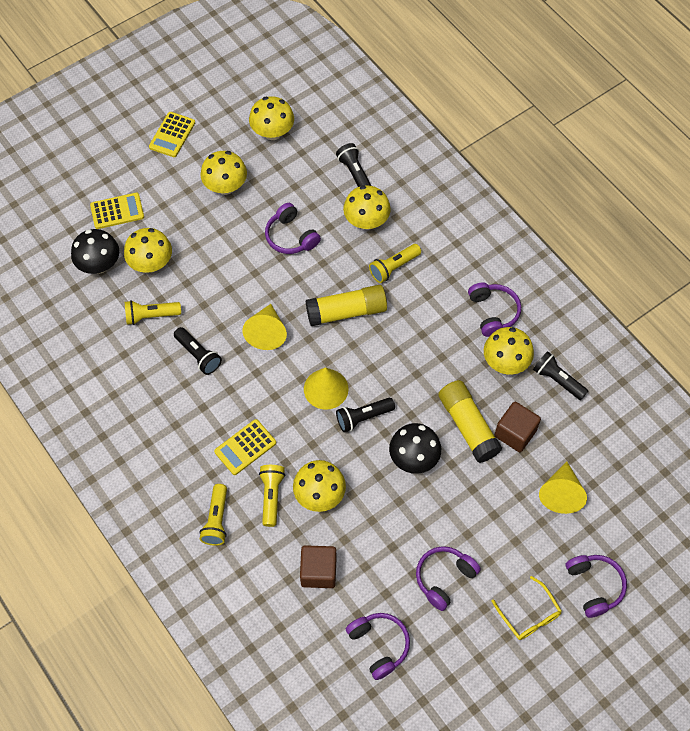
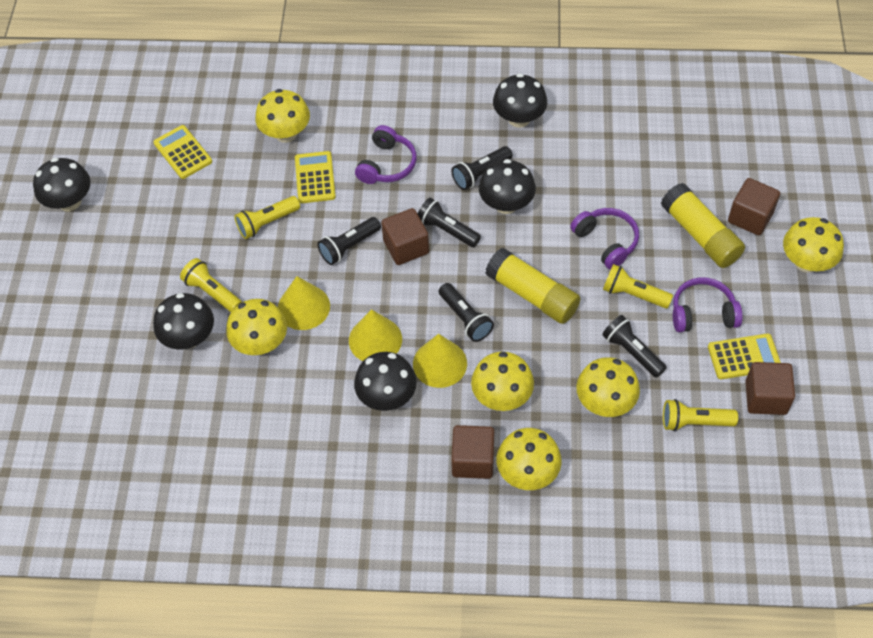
black flashlight: 4 -> 5
black mushroom: 2 -> 5
brown cube: 2 -> 4
purple headphones: 5 -> 3
yellow glasses: 1 -> 0

